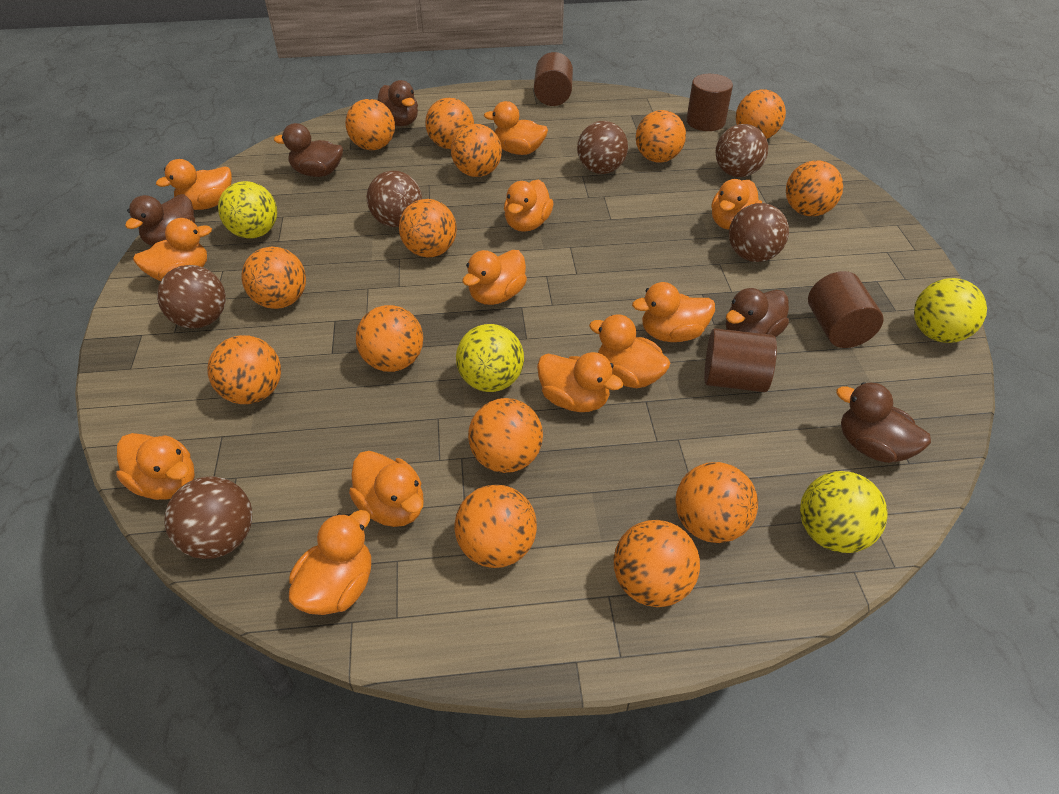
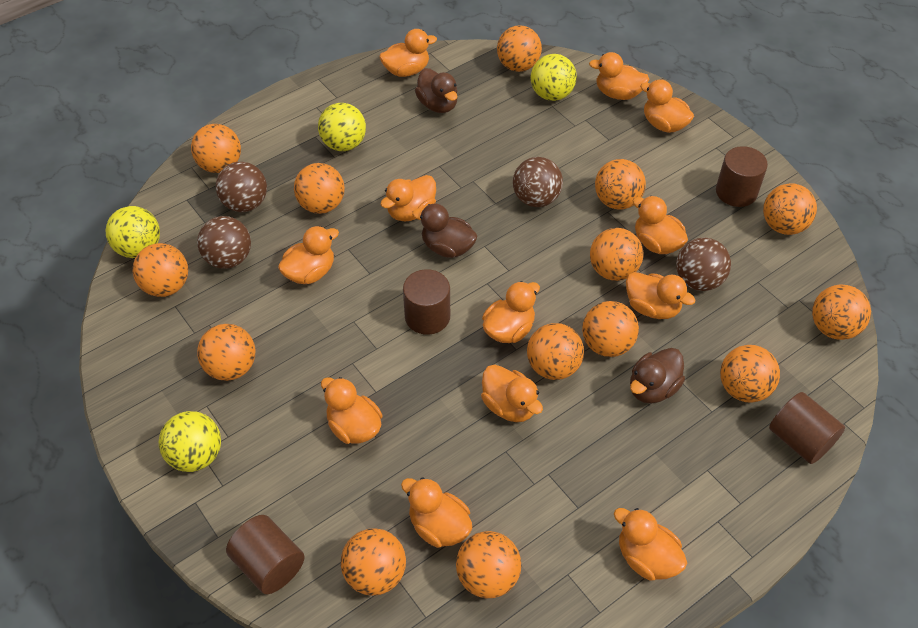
brown ball: 6 -> 4
brown duck: 5 -> 3

